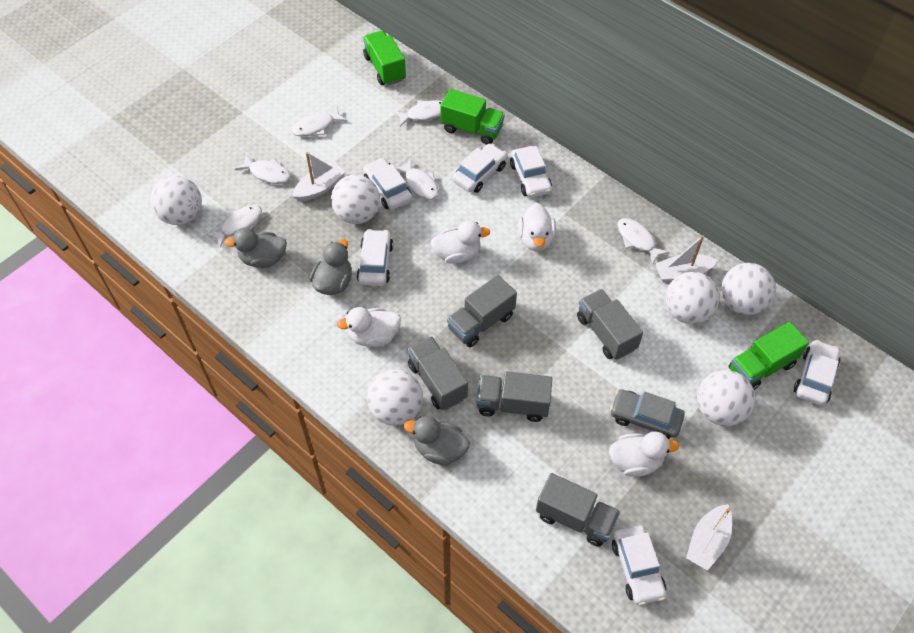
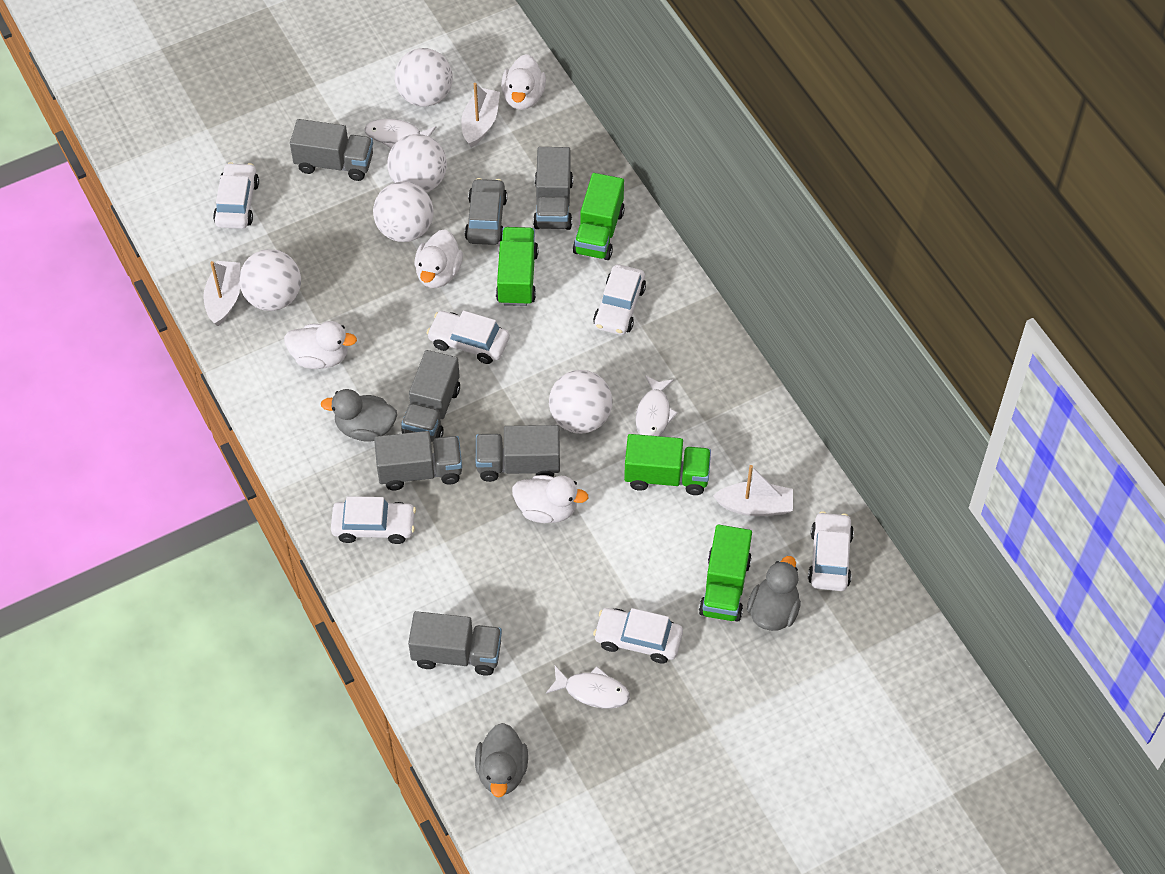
green truck: 3 -> 4
grey truck: 5 -> 6
white ball: 6 -> 5
white fish: 6 -> 3

